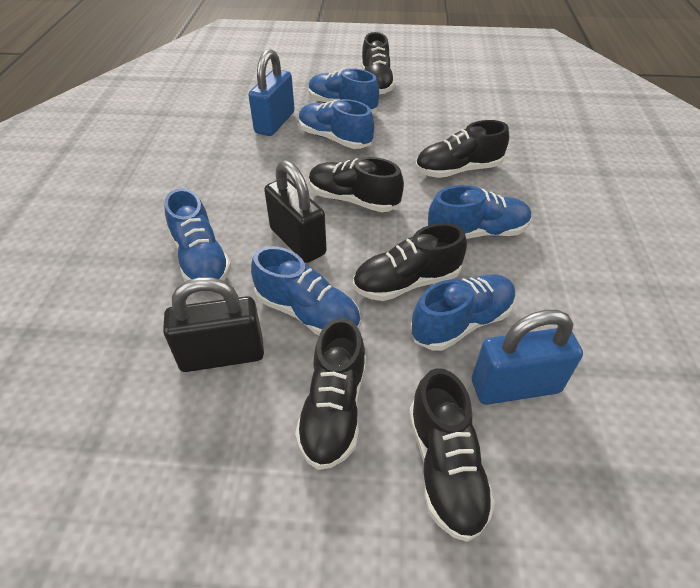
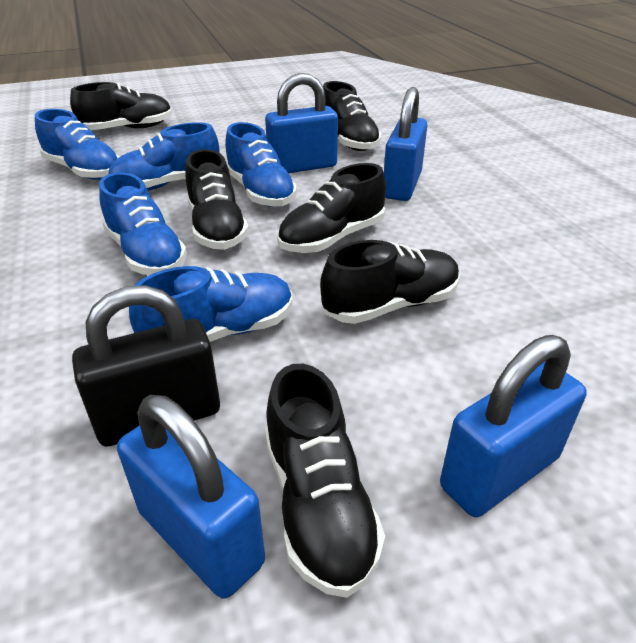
black padlock: 2 -> 1
blue padlock: 2 -> 4
blue shoe: 6 -> 5

